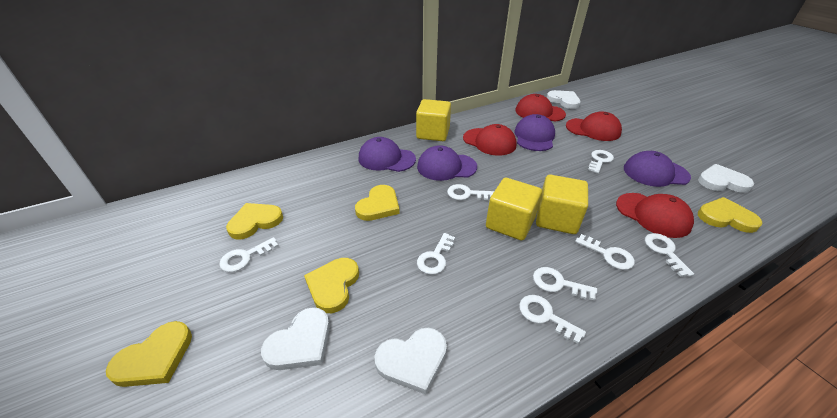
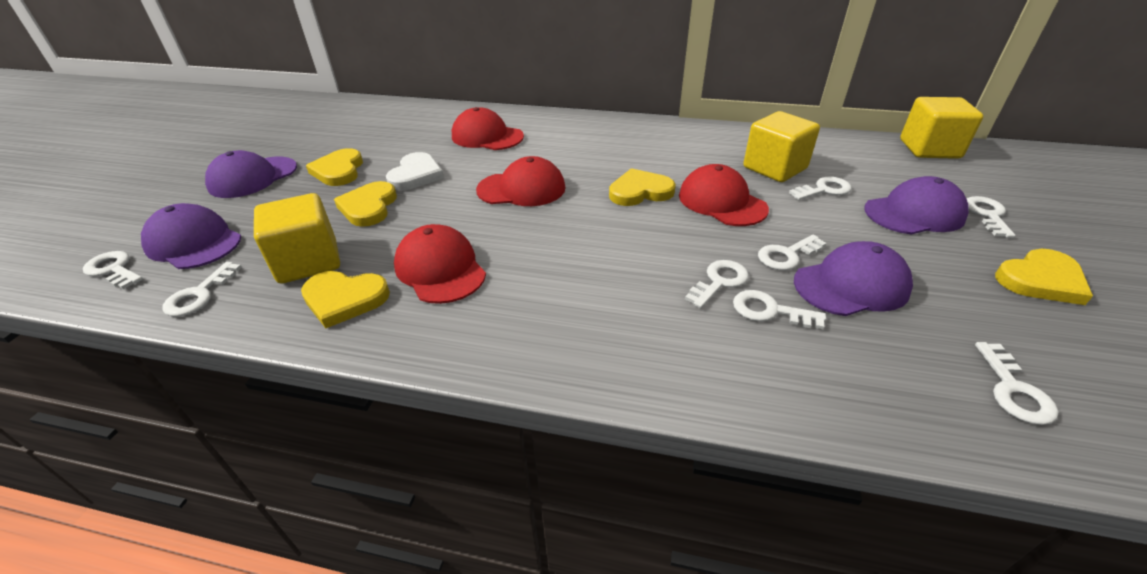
white heart: 4 -> 1

